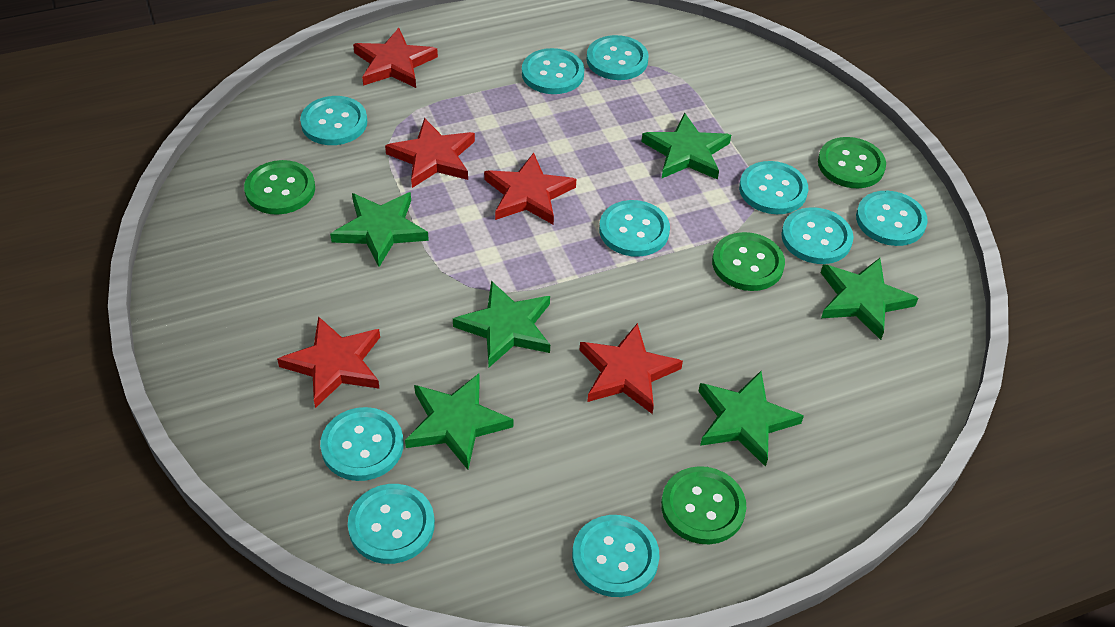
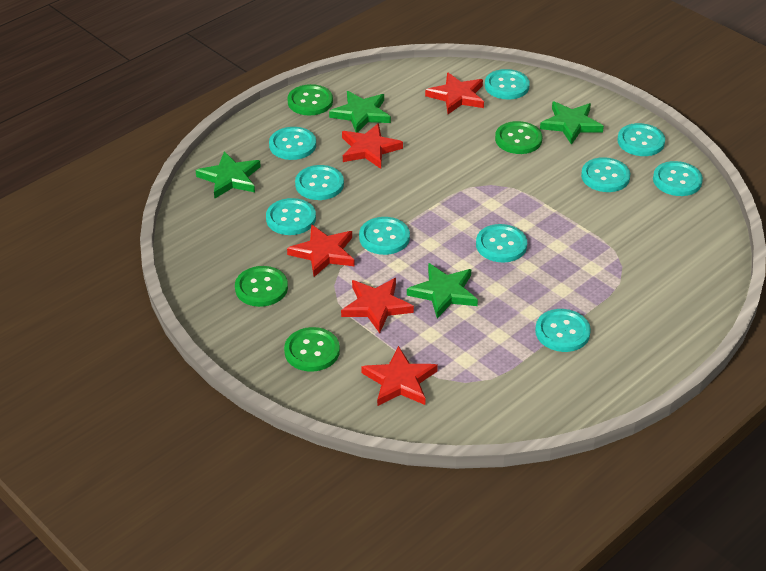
green star: 6 -> 4

